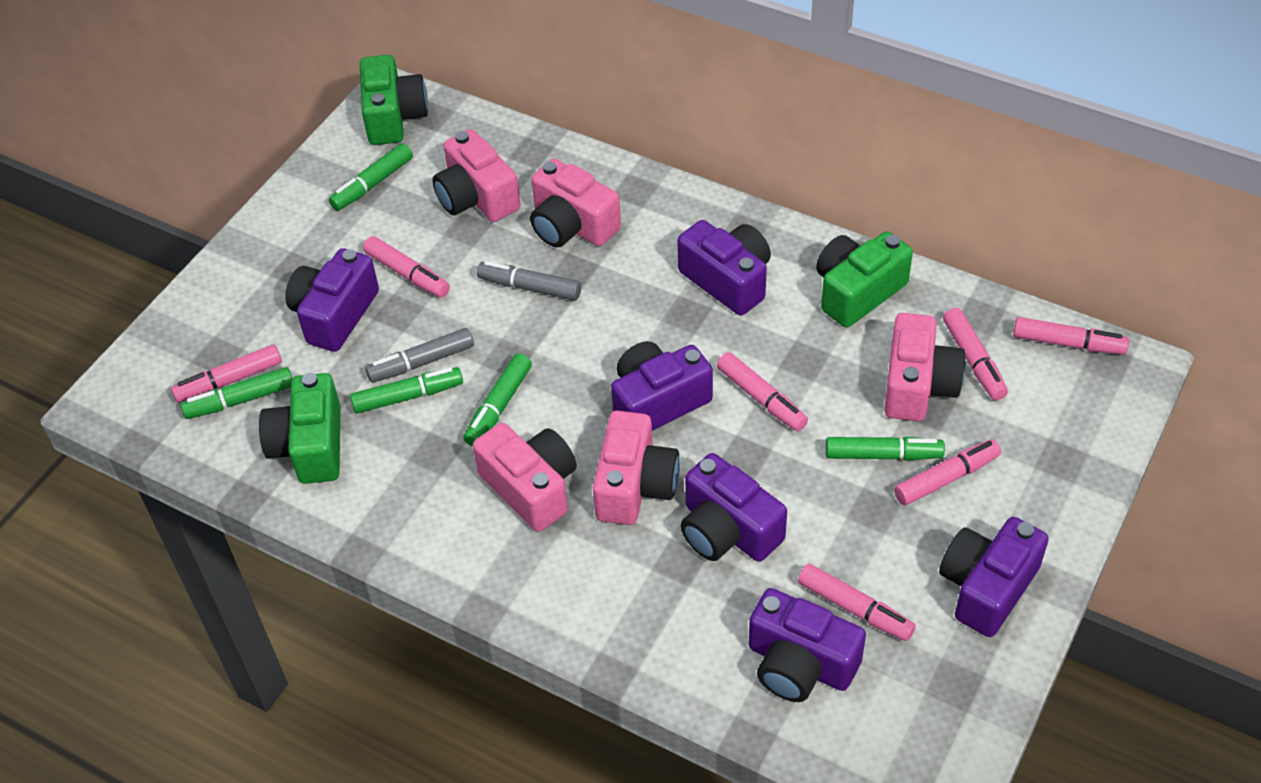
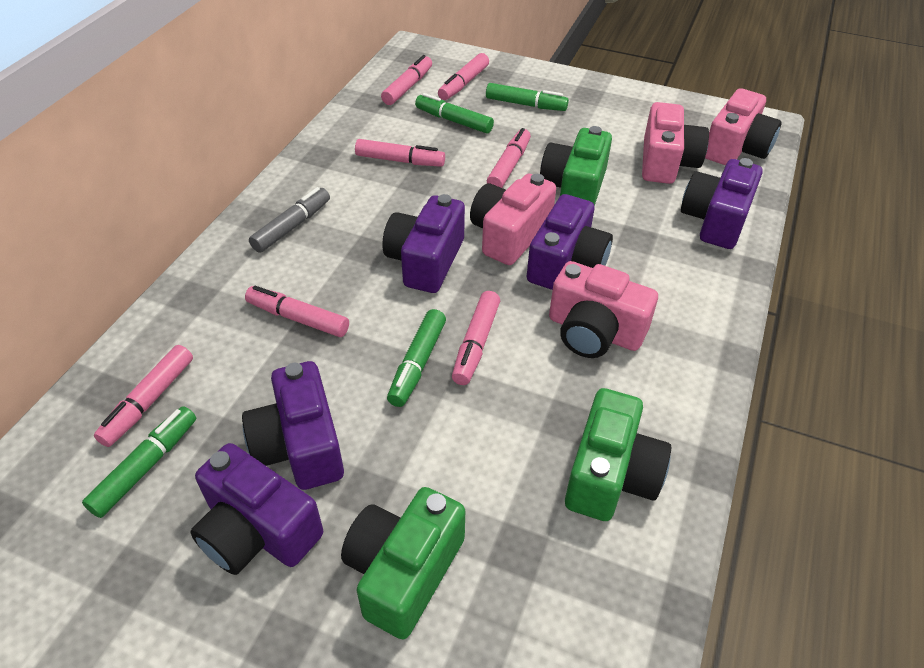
green marker: 5 -> 4
grey marker: 2 -> 1
pink camera: 5 -> 4
purple camera: 6 -> 5

